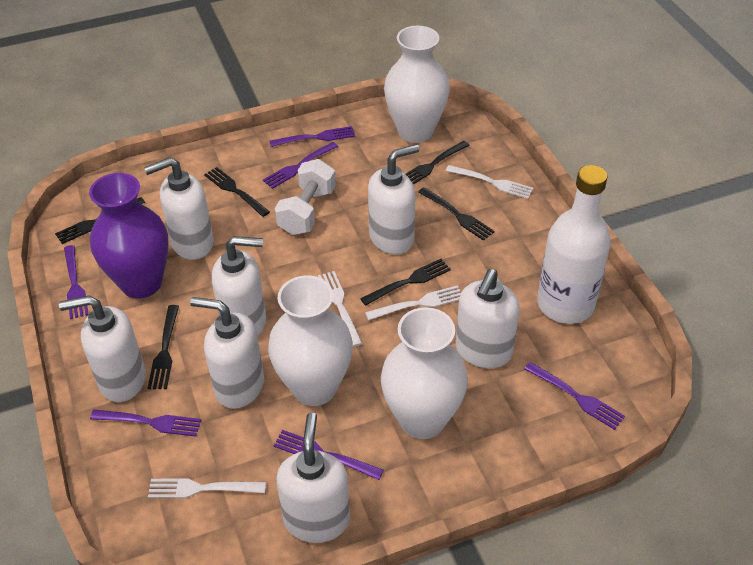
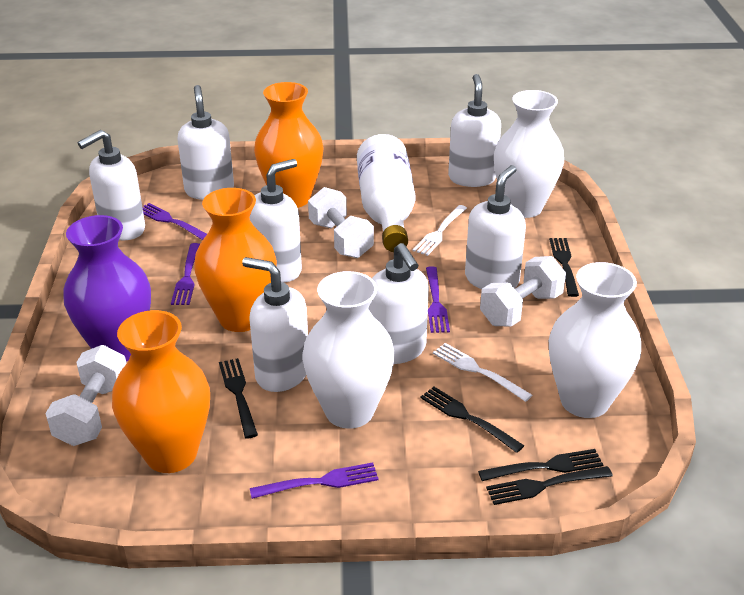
black fork: 6 -> 5
orange vase: 0 -> 3
purple fork: 6 -> 4
white dumbbell: 1 -> 3
white fork: 4 -> 2

